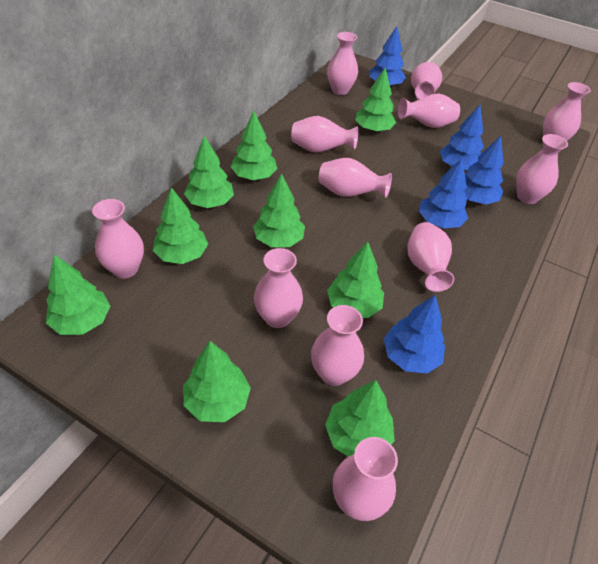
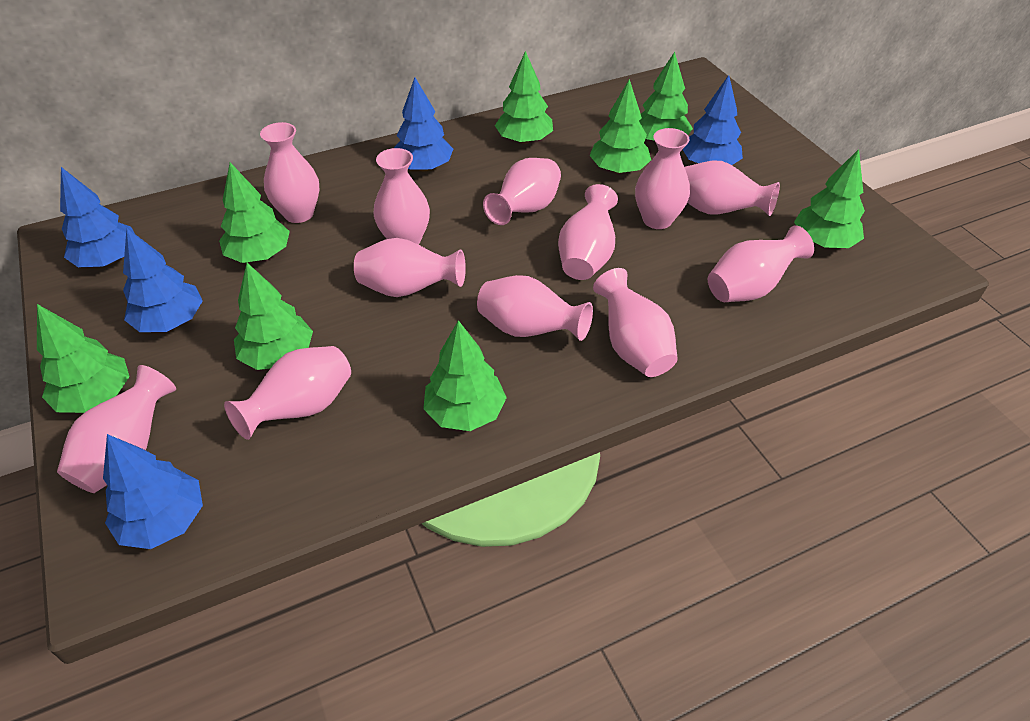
green tree: 9 -> 8

